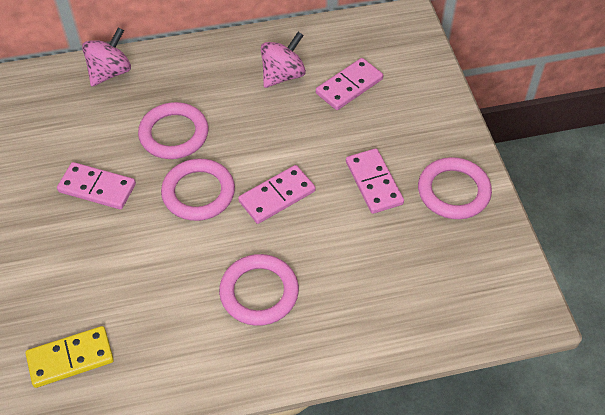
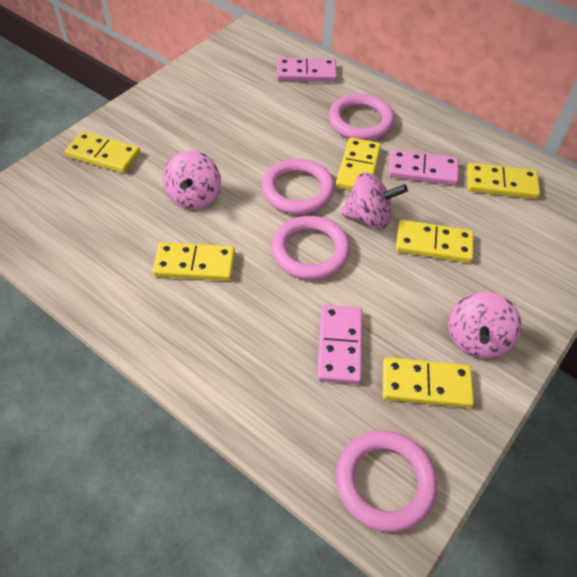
pink domino: 4 -> 3
pink spinning top: 2 -> 3
yellow domino: 1 -> 6

